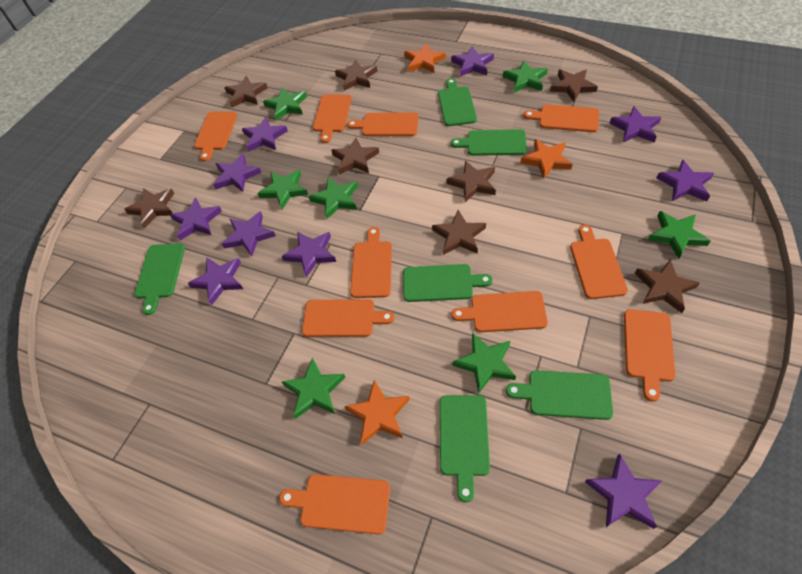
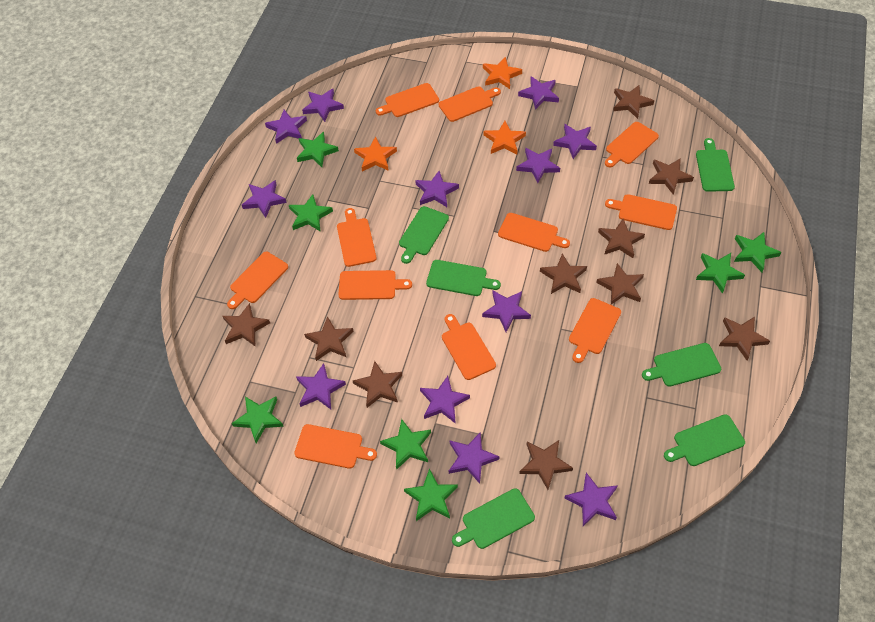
brown star: 8 -> 10
orange cutting board: 10 -> 11
purple star: 10 -> 12

